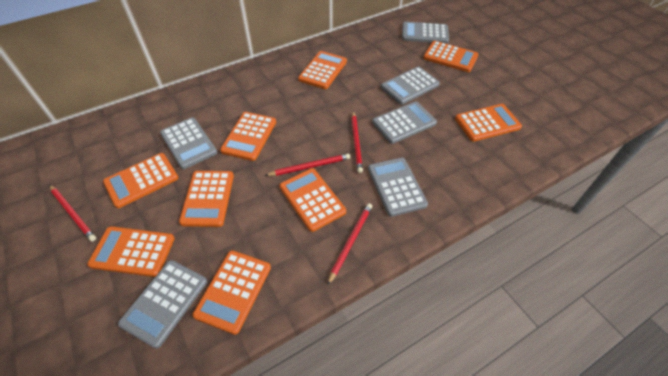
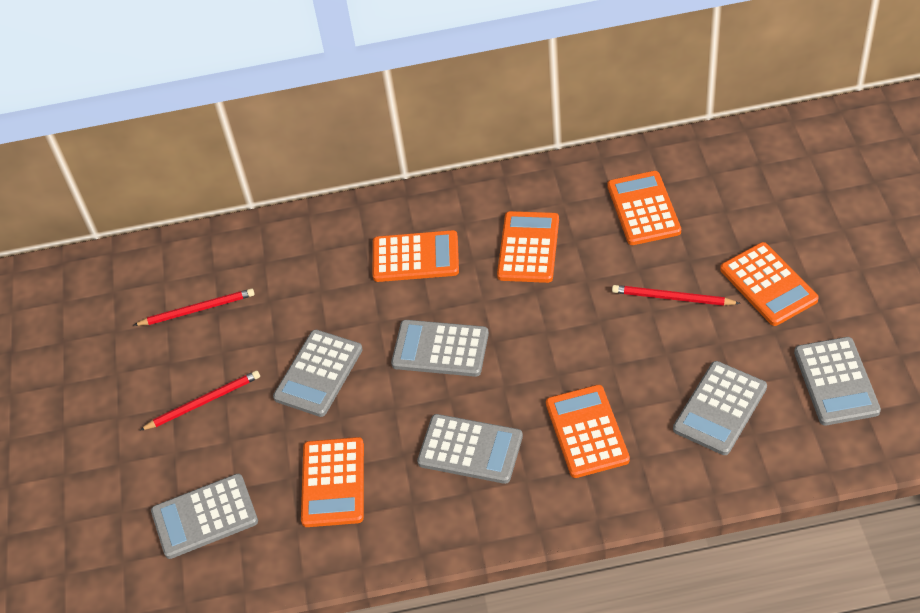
orange calculator: 9 -> 6
red pencil: 4 -> 3

